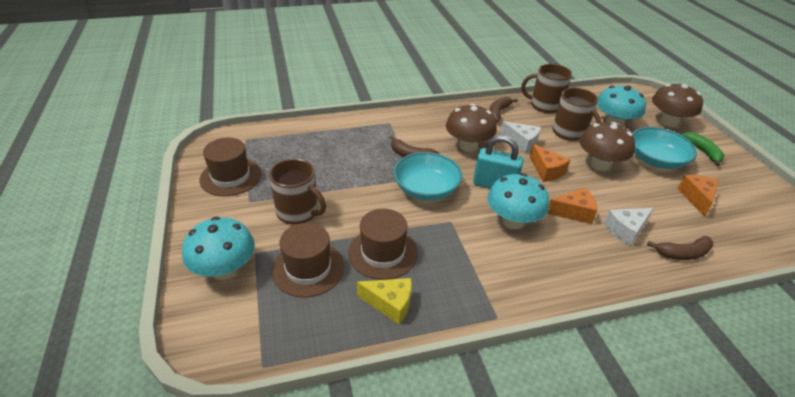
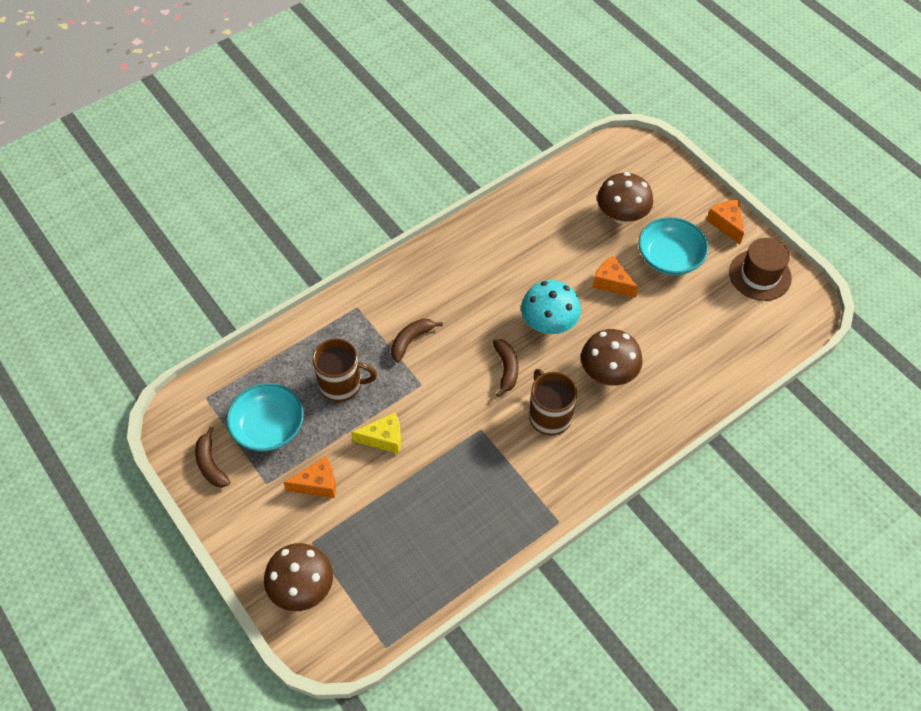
brown hat: 3 -> 1
brown mug: 3 -> 2
green banana: 1 -> 0
turquoise mushroom: 3 -> 1
turquoise padlock: 1 -> 0
white cheese: 2 -> 0

